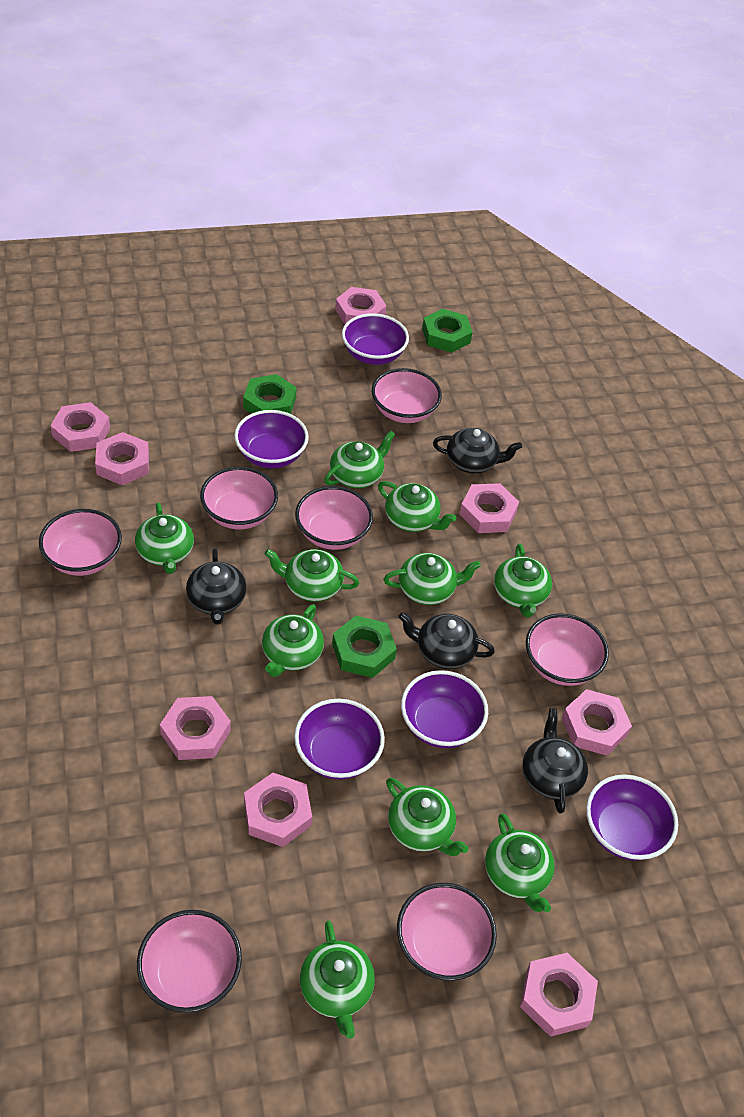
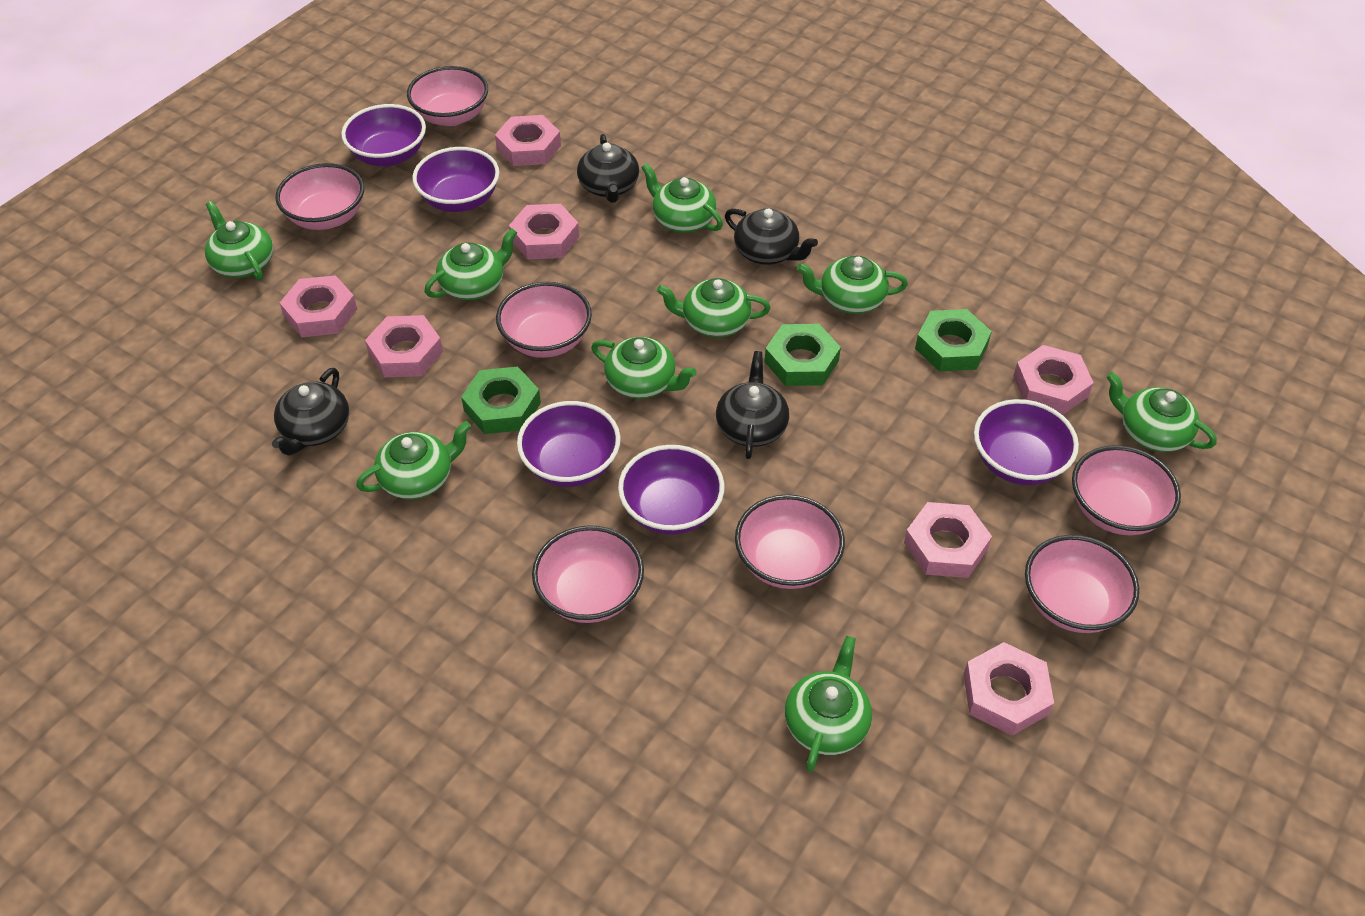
green teapot: 10 -> 9
pink nut: 8 -> 7

